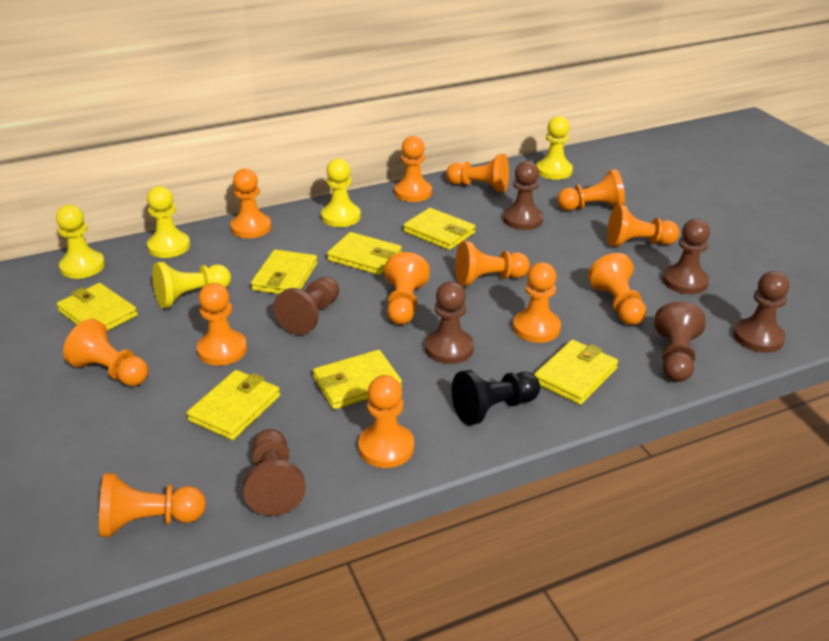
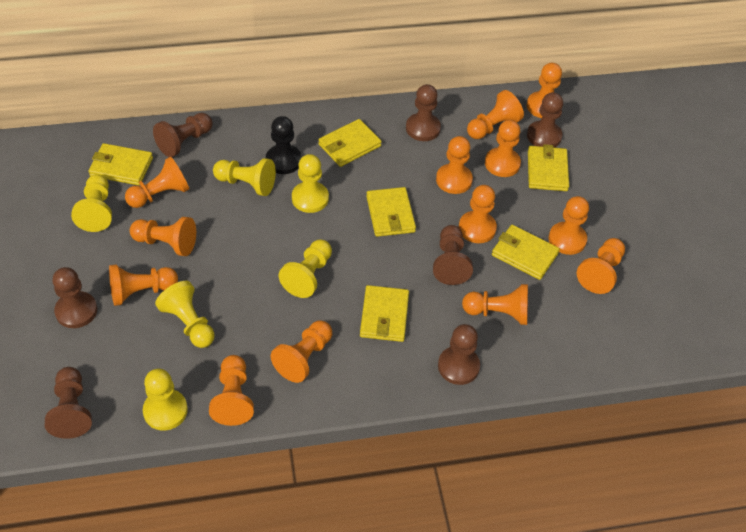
yellow pawn: 5 -> 6
yellow wallet: 7 -> 6

